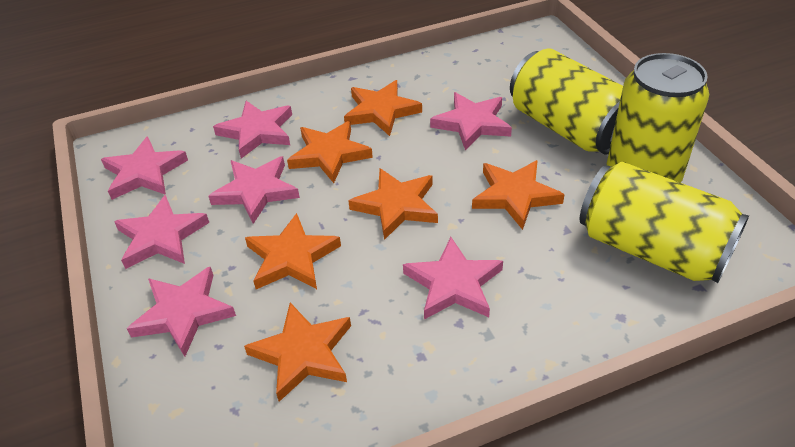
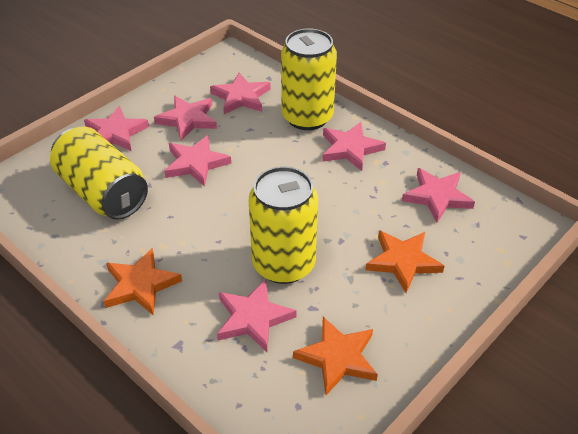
orange star: 6 -> 3

